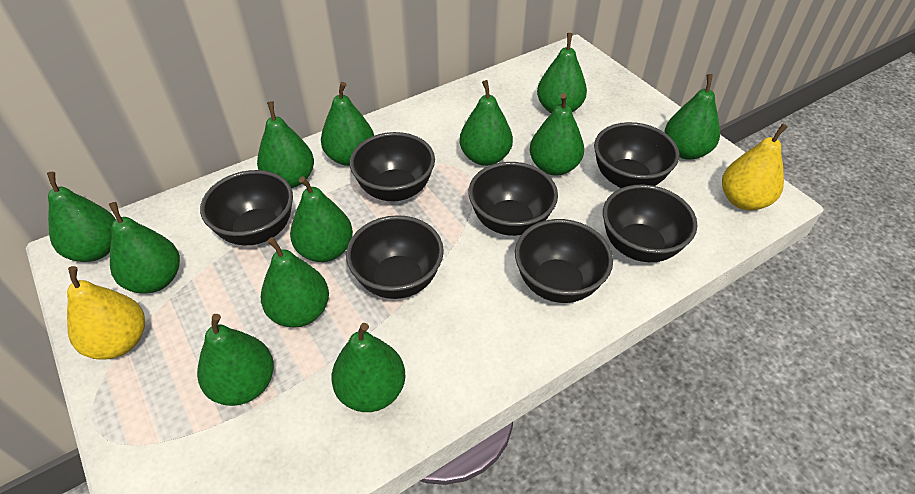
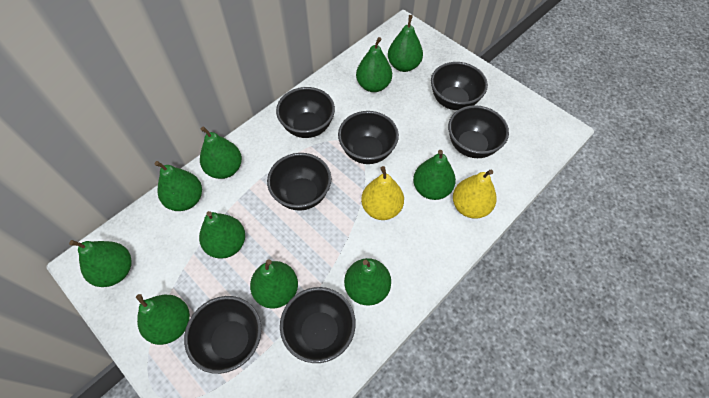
green pear: 12 -> 10

